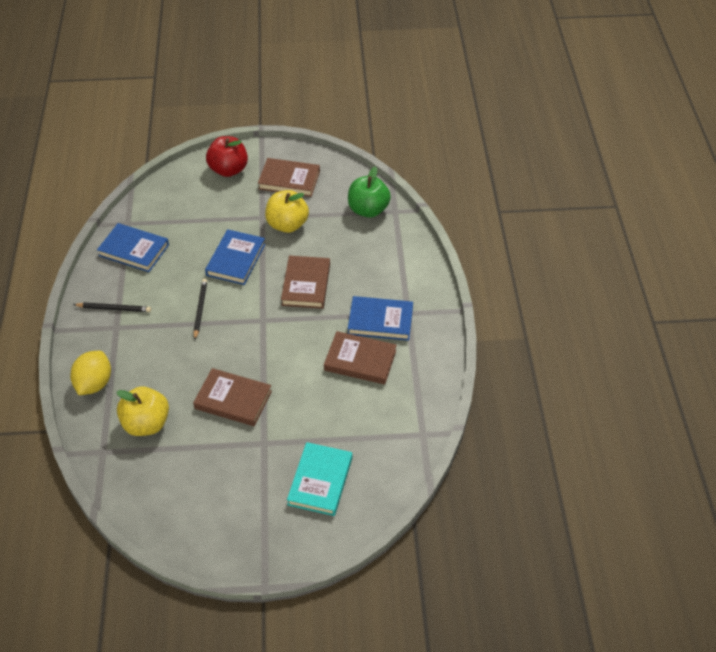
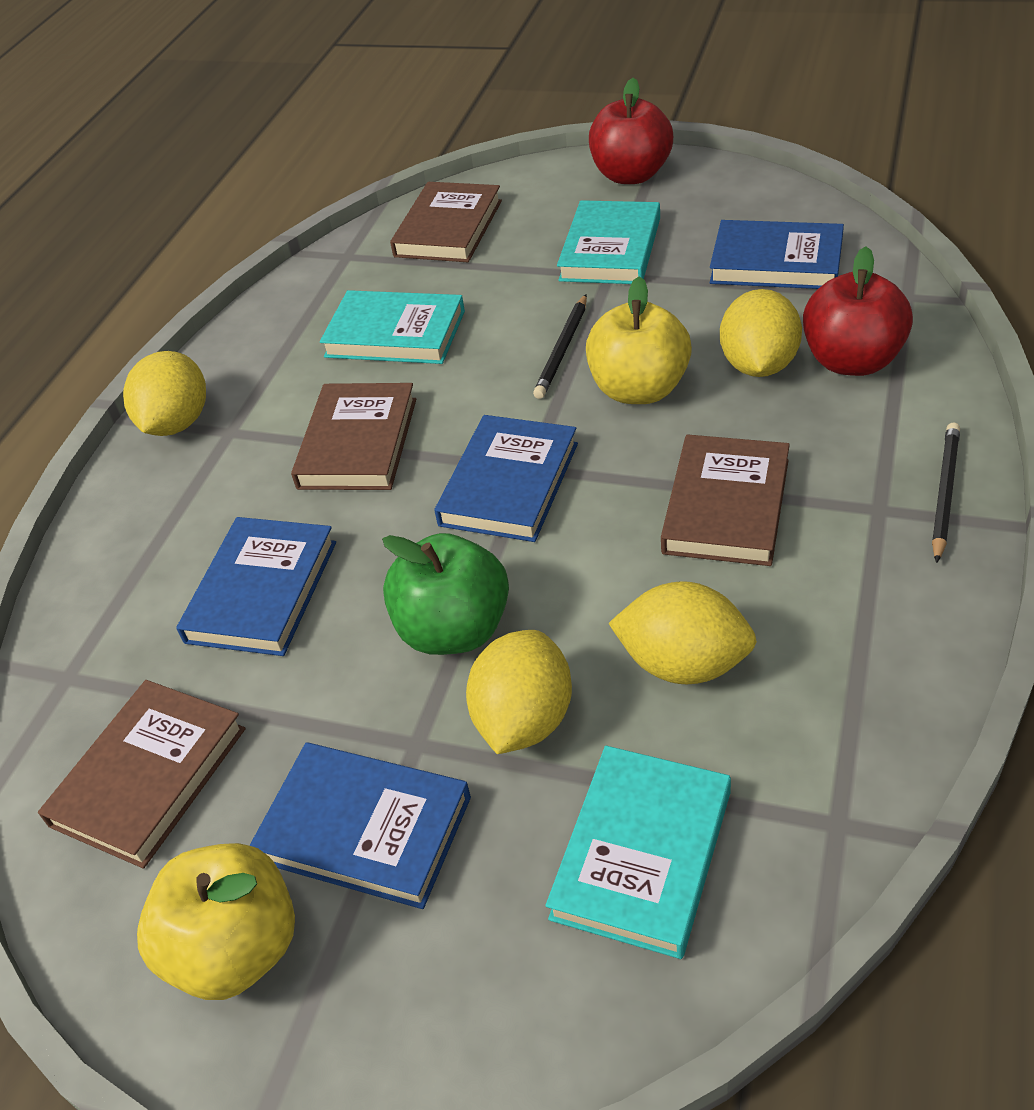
blue book: 3 -> 4
red apple: 1 -> 2
turquoise book: 1 -> 3
yellow lemon: 1 -> 4

